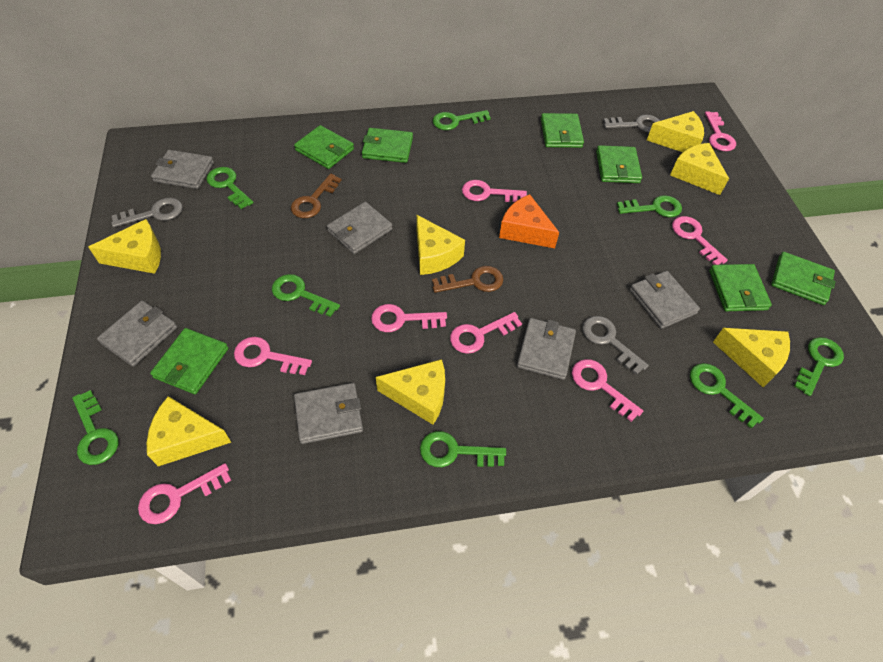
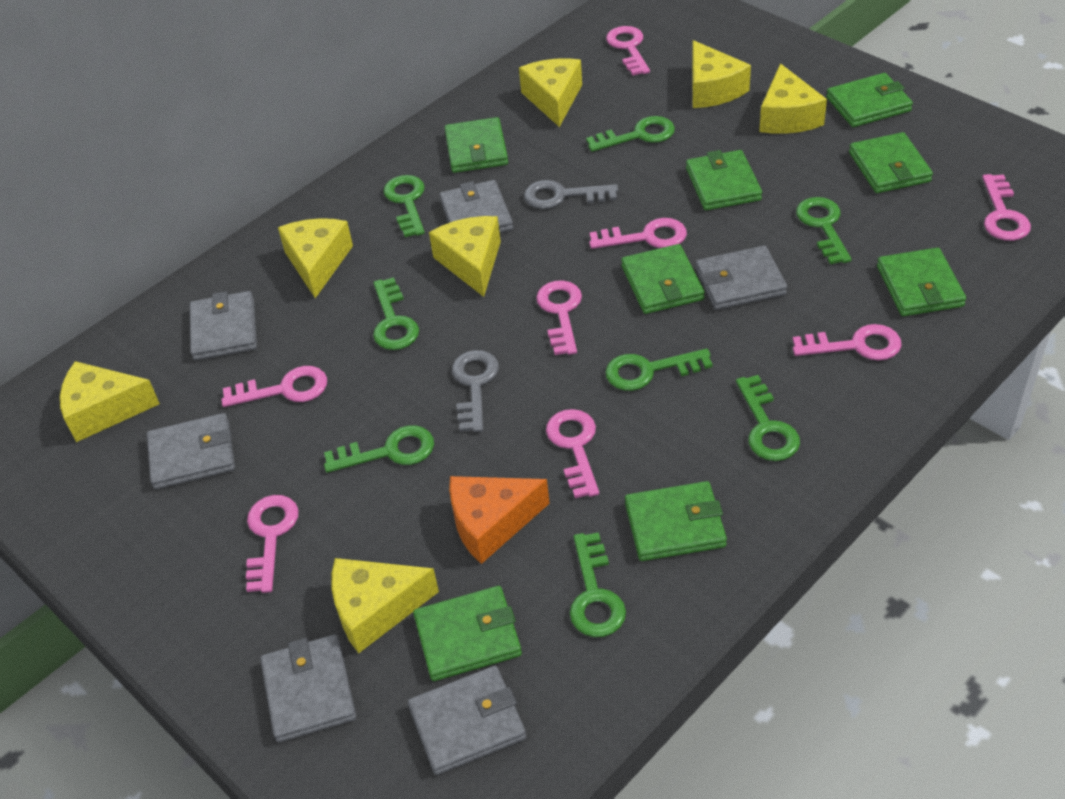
brown key: 2 -> 0
green wallet: 7 -> 8
grey key: 3 -> 2

